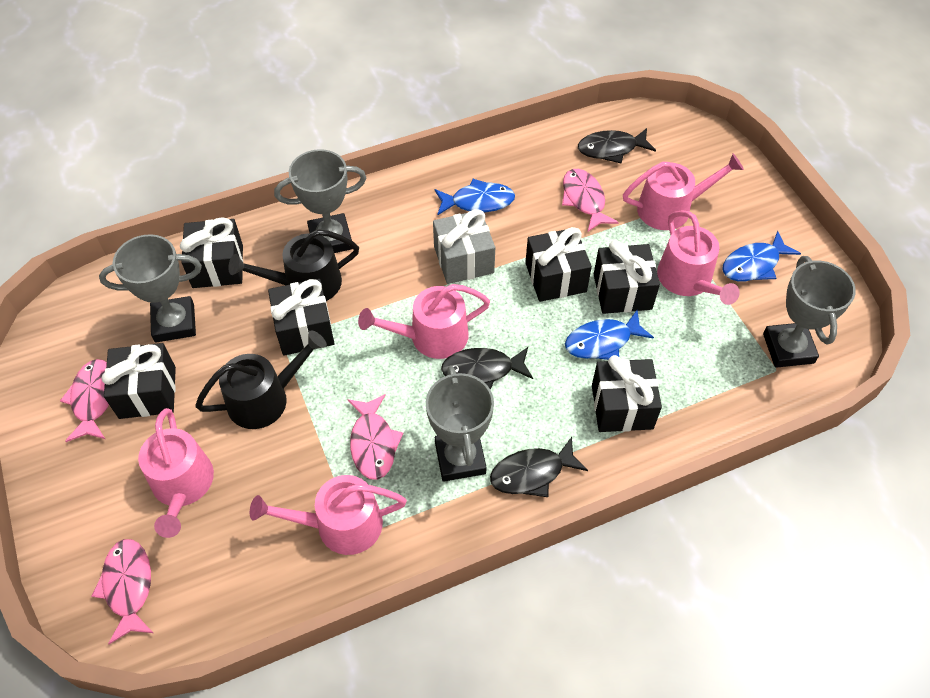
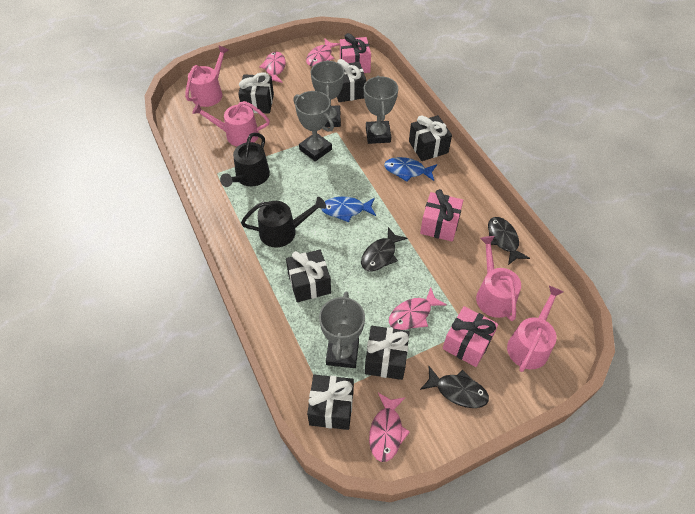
blue fish: 3 -> 2
grey gift: 1 -> 0
pink gift: 0 -> 3
pink watering can: 5 -> 4

